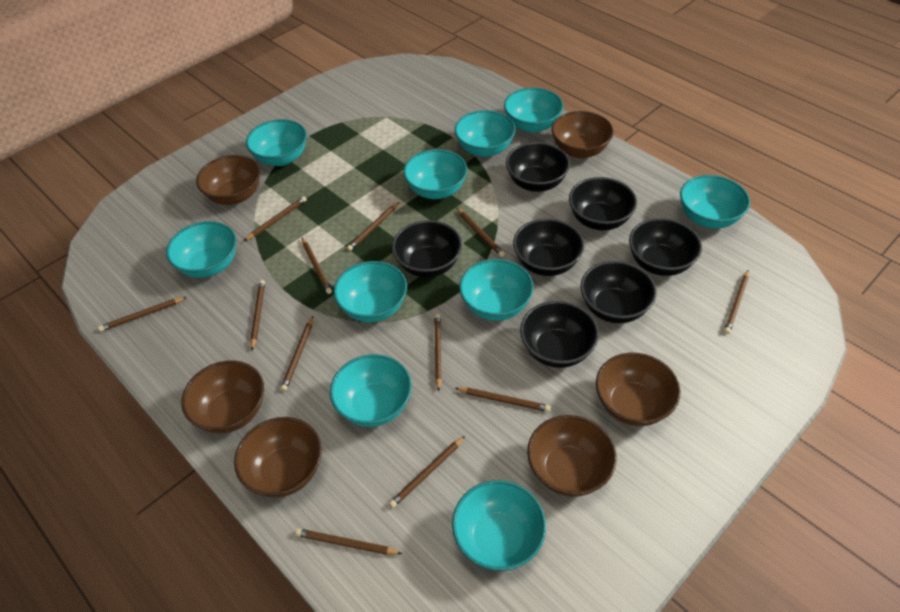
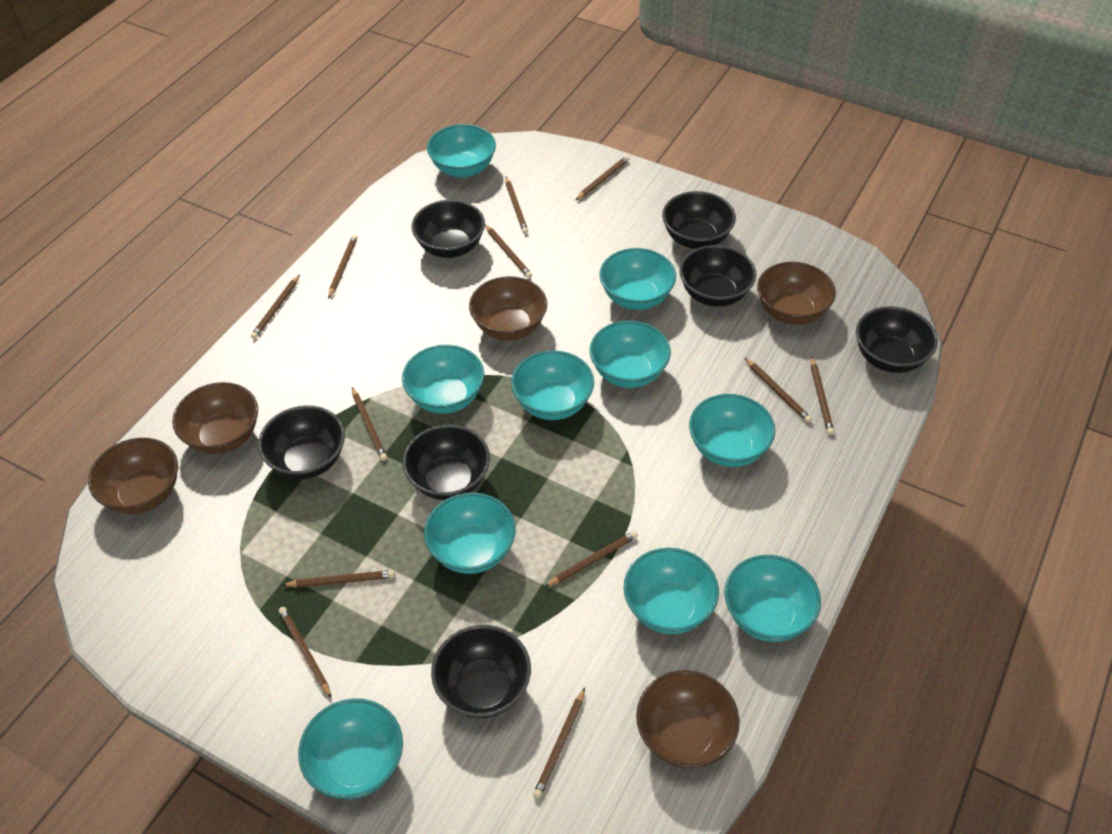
brown bowl: 6 -> 5

